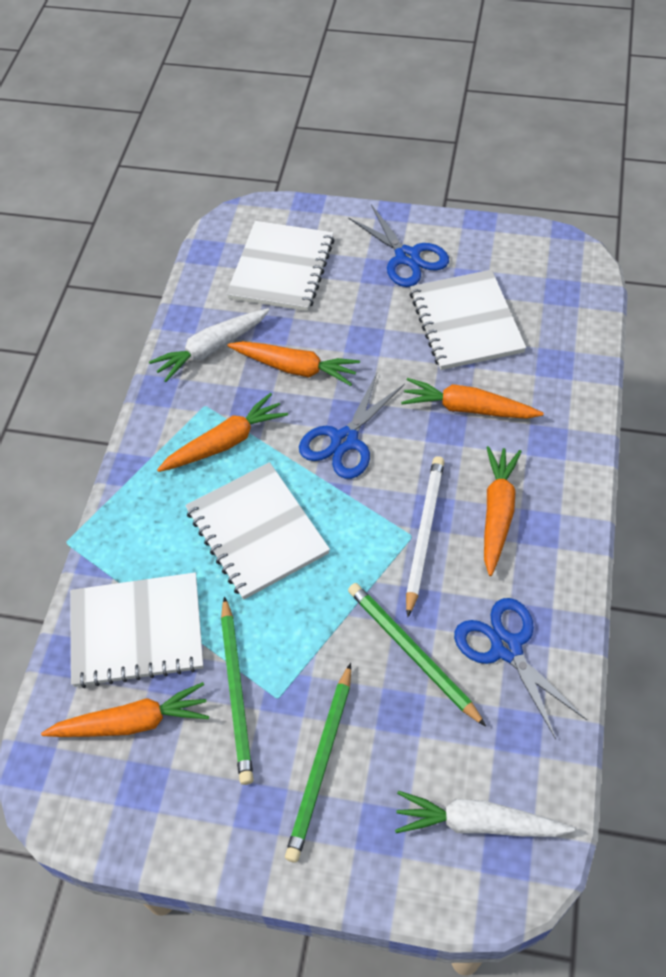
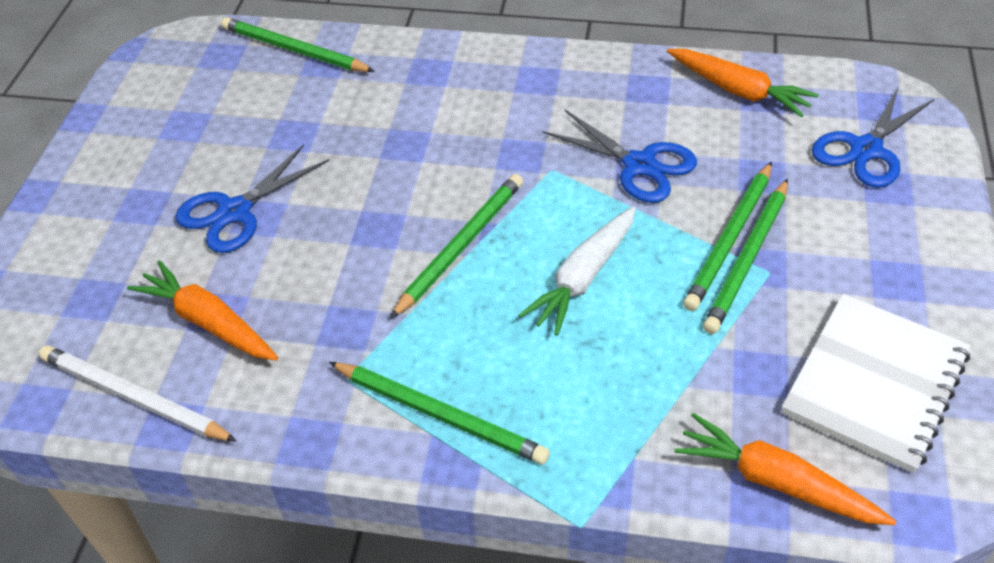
green pencil: 3 -> 5
orange carrot: 5 -> 3
white carrot: 2 -> 1
white notebook: 4 -> 1

